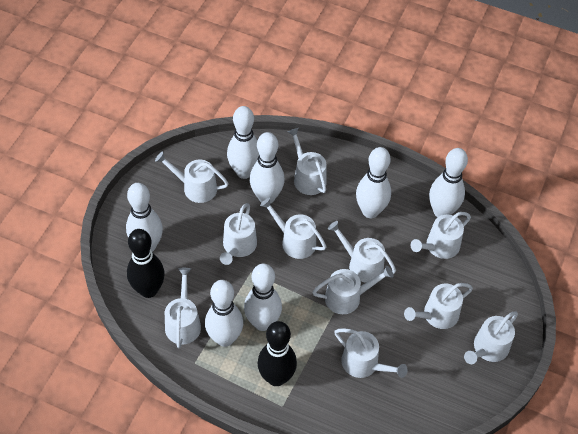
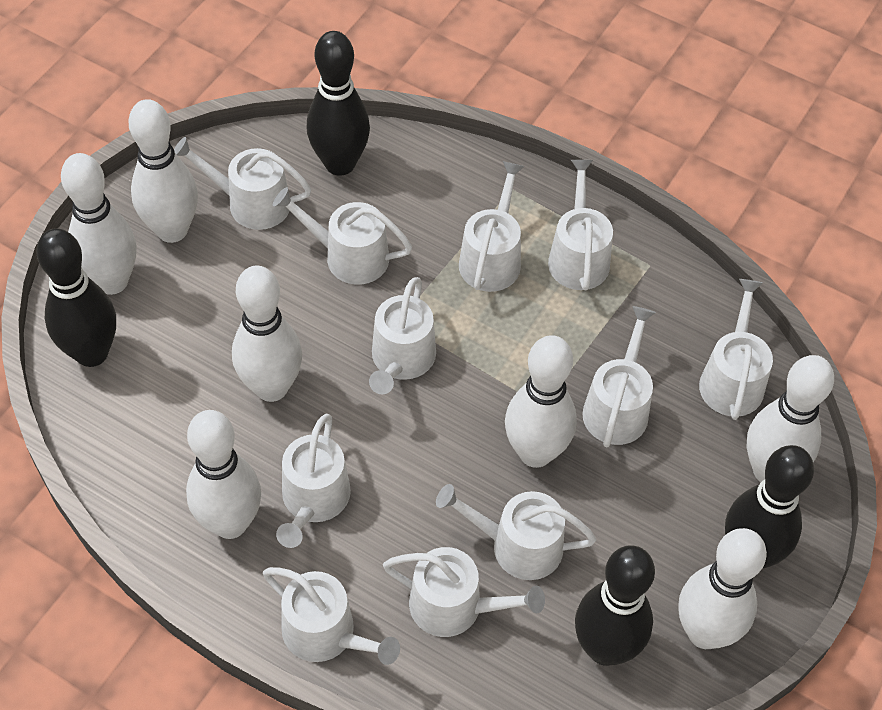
black bowling pin: 2 -> 4

